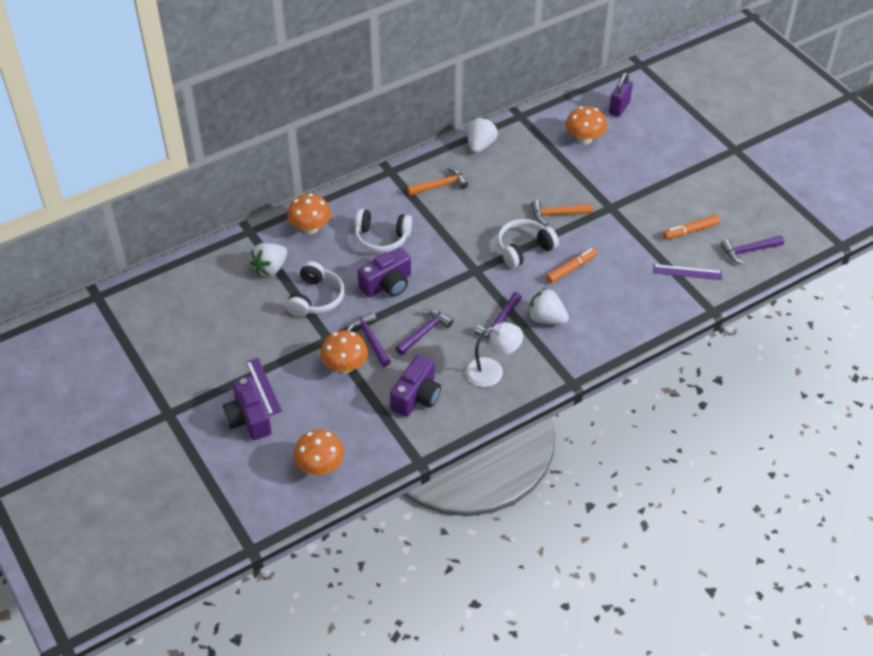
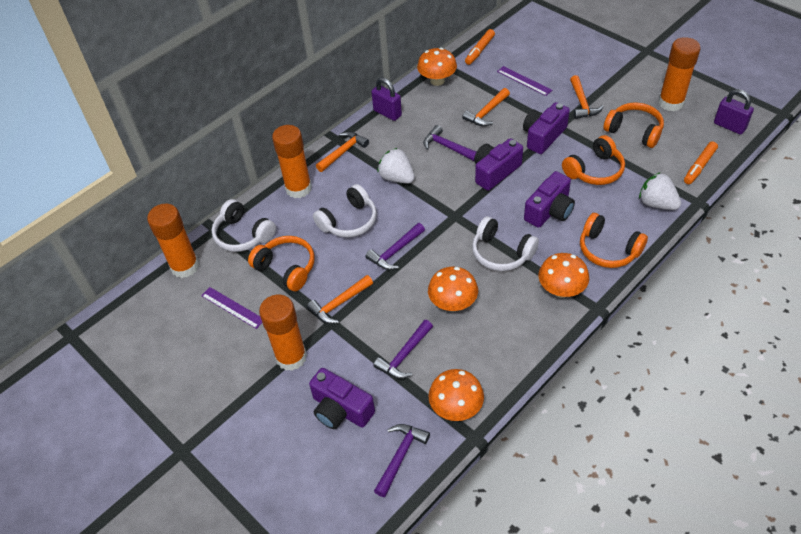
orange glue stick: 0 -> 4
orange hammer: 2 -> 4
orange headphones: 0 -> 4
purple camera: 3 -> 4
purple padlock: 1 -> 2
white lamp: 1 -> 0
white strawberry: 3 -> 2

